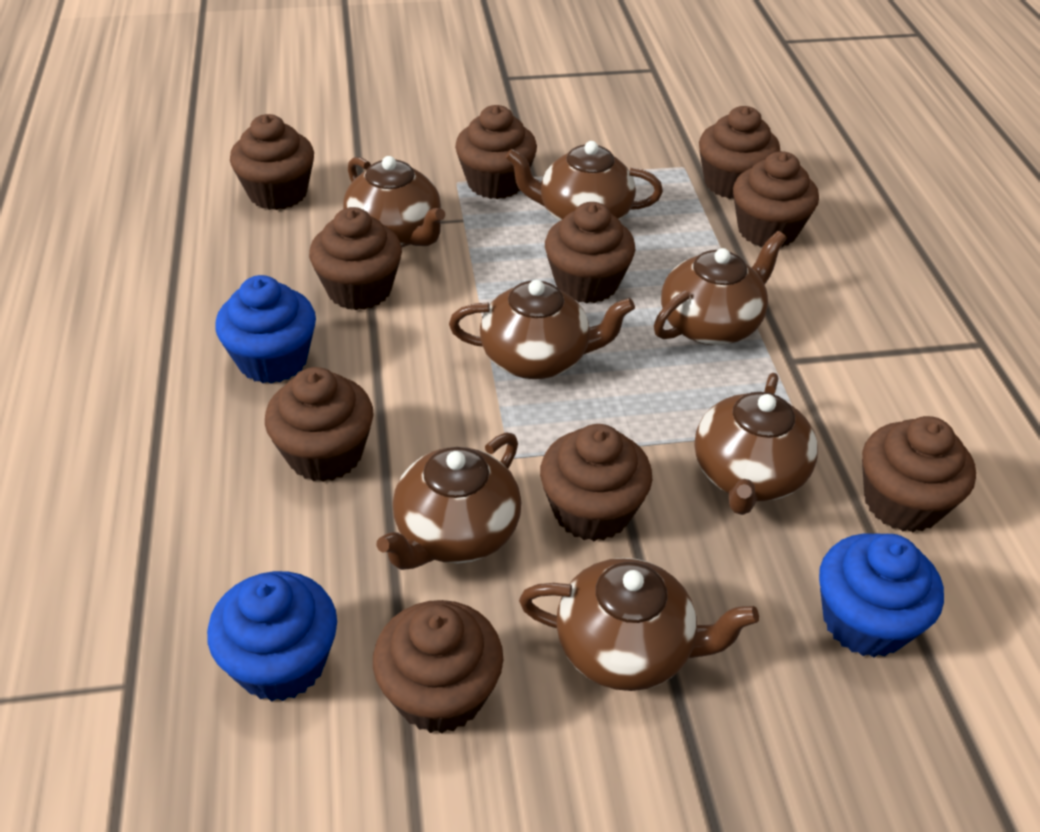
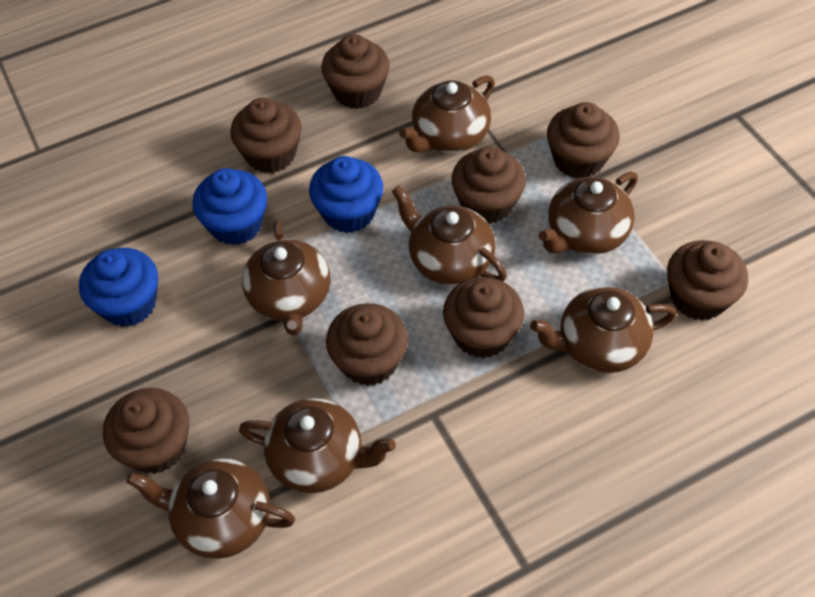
brown cupcake: 10 -> 8

